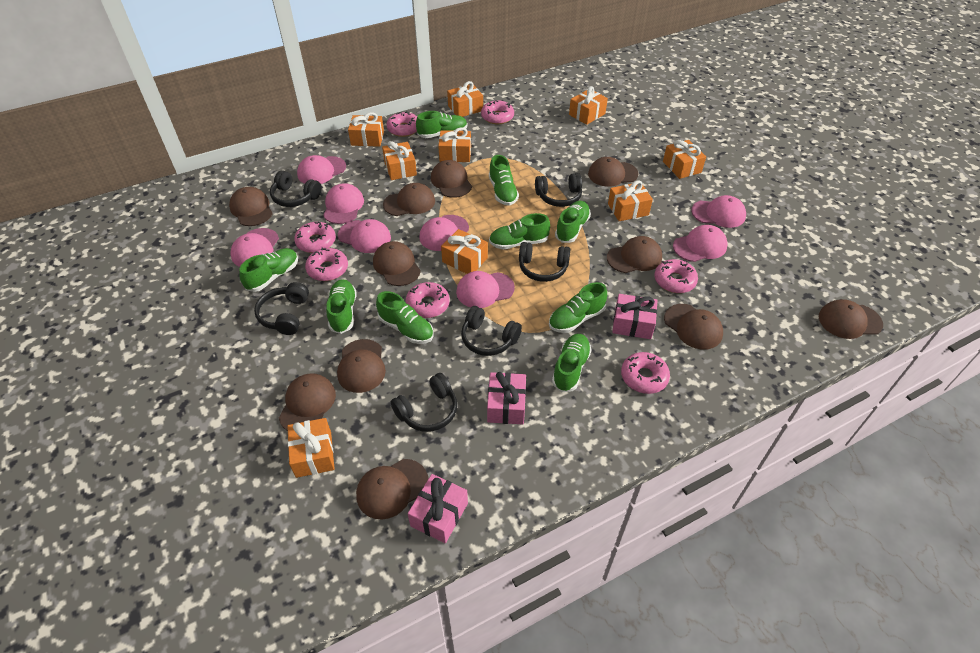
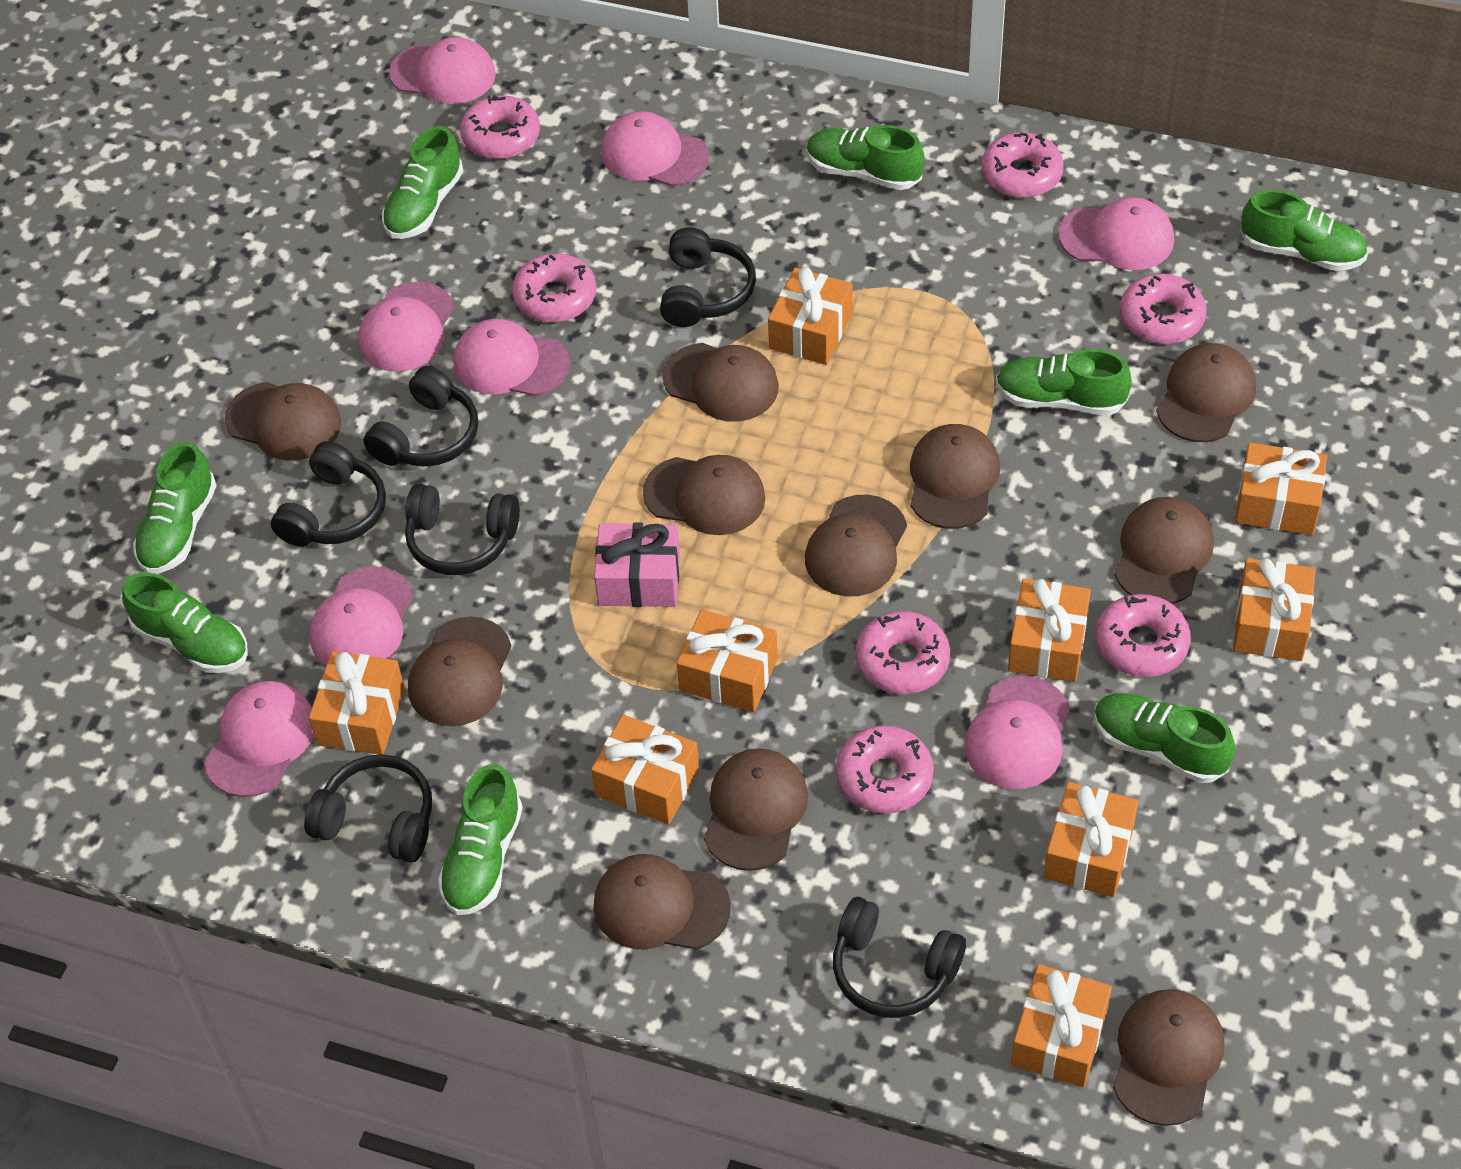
green shoe: 9 -> 8
pink gift: 3 -> 1

